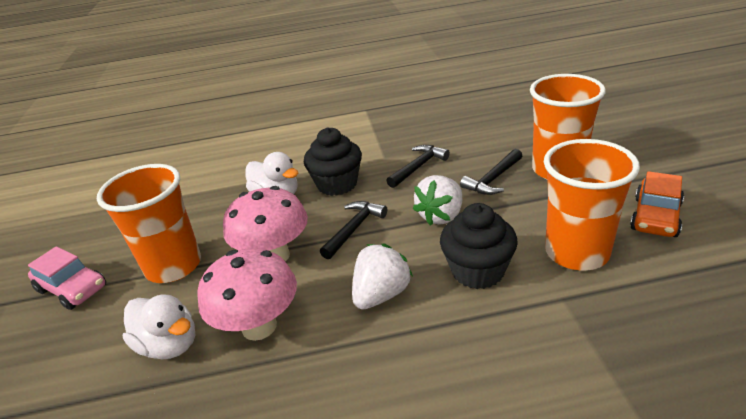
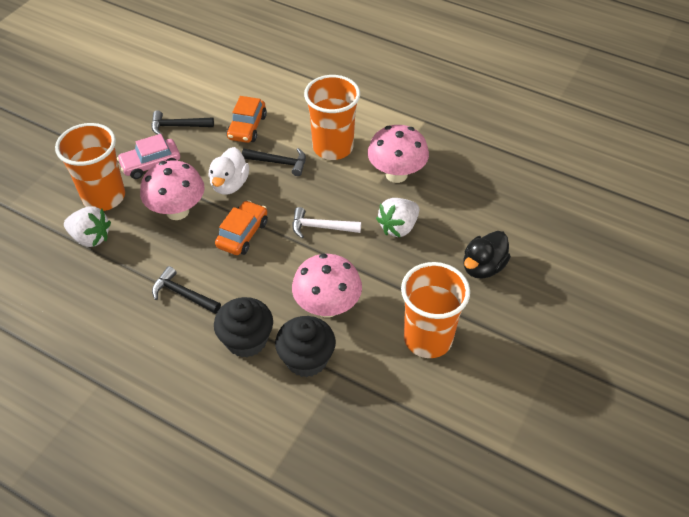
black duck: 0 -> 1
orange car: 1 -> 2
pink mushroom: 2 -> 3
white duck: 2 -> 1
white hammer: 0 -> 1

